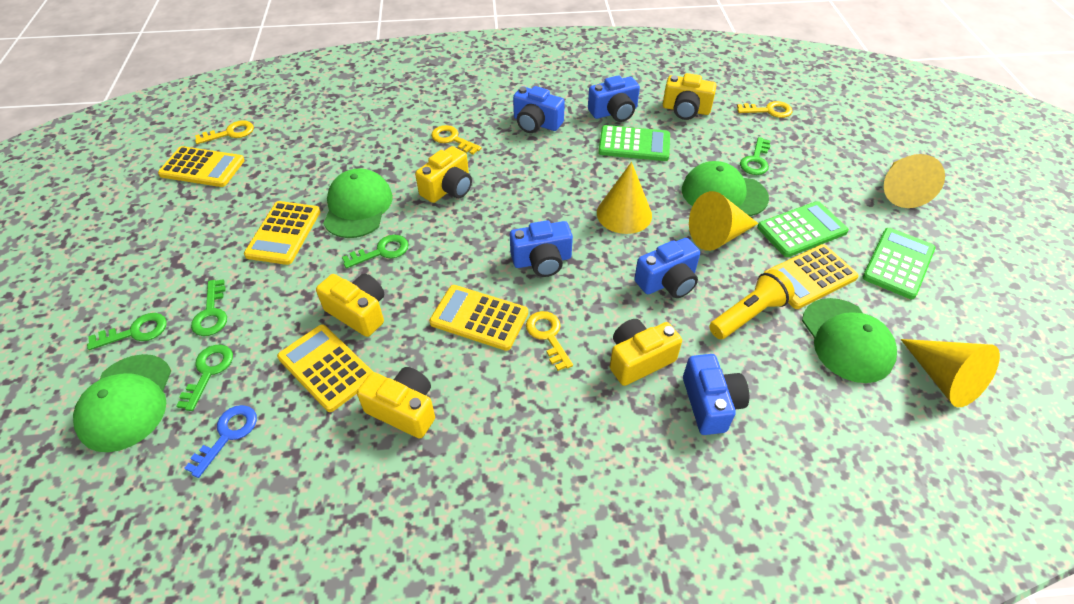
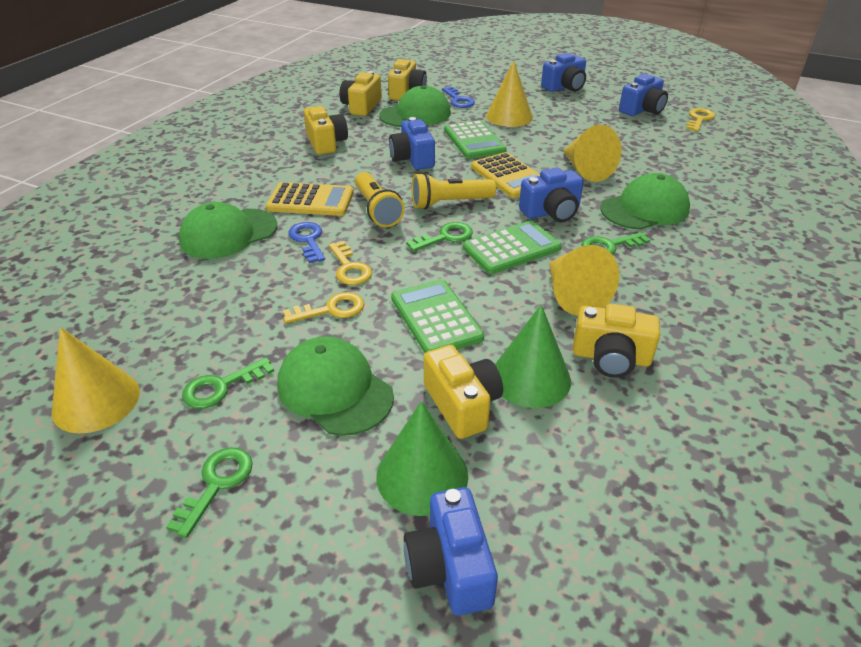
blue key: 1 -> 2
green cone: 0 -> 2
green key: 5 -> 4
yellow calculator: 5 -> 2
yellow flashlight: 1 -> 2
yellow key: 4 -> 3

